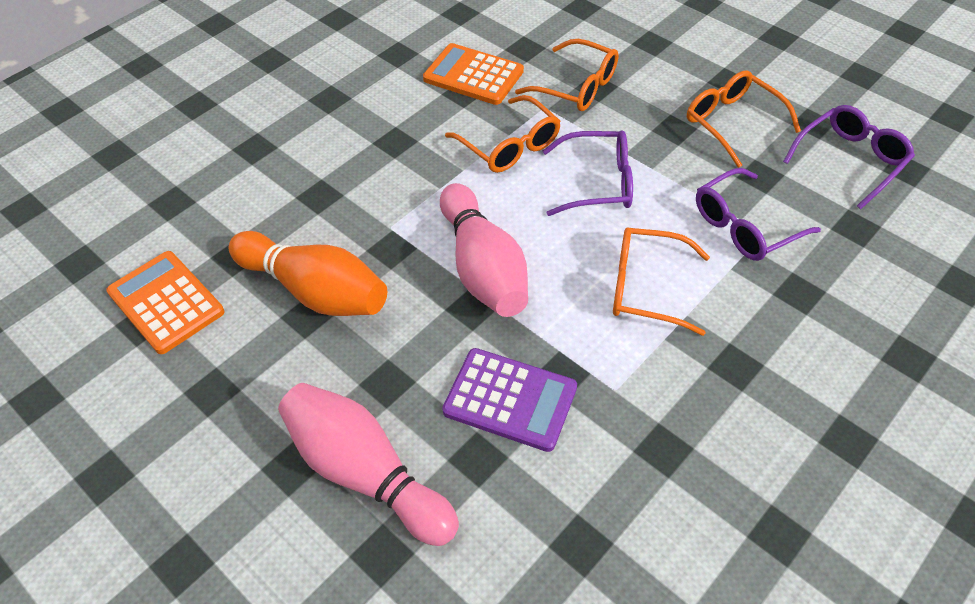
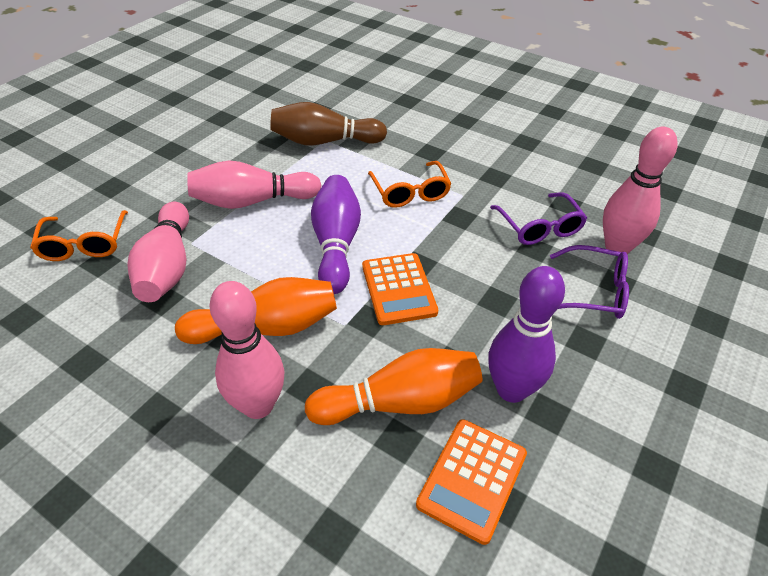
brown bowling pin: 0 -> 1
orange bowling pin: 1 -> 2
orange glasses: 4 -> 2
pink bowling pin: 2 -> 4
purple bowling pin: 0 -> 2
purple calculator: 1 -> 0
purple glasses: 3 -> 2

